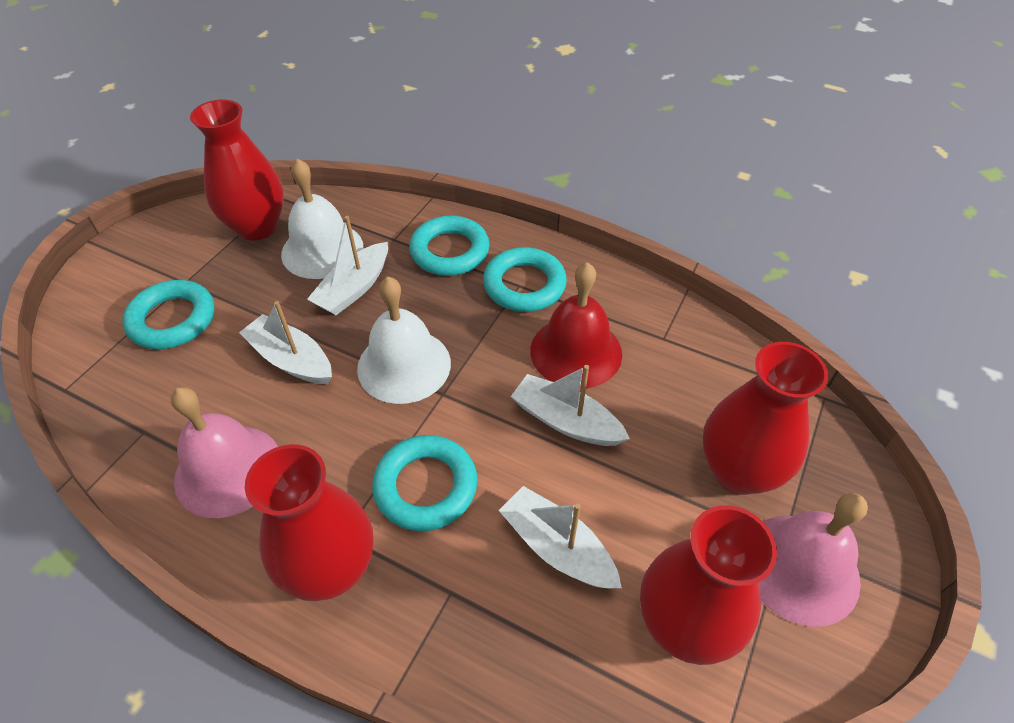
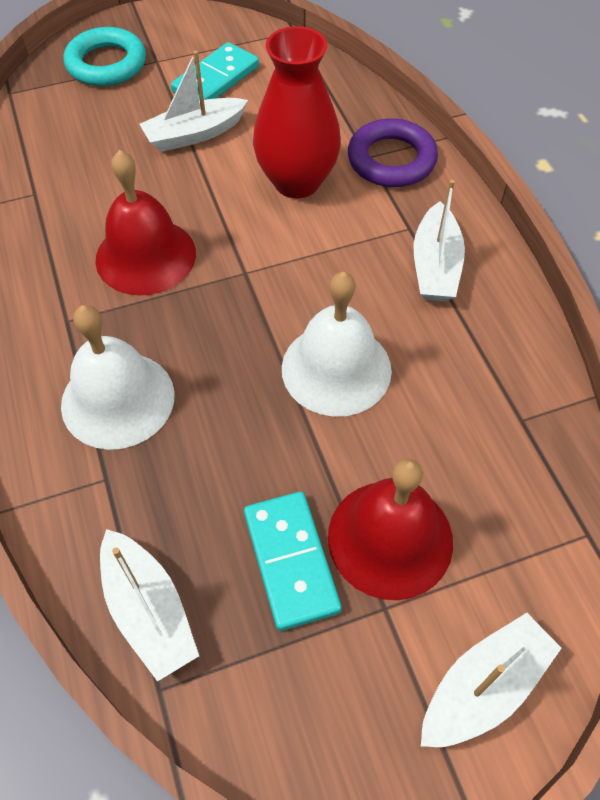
pink bell: 2 -> 0
purple ring: 0 -> 1
red bell: 1 -> 2
red vase: 4 -> 1
turquoise domino: 0 -> 2
turquoise ring: 4 -> 1

